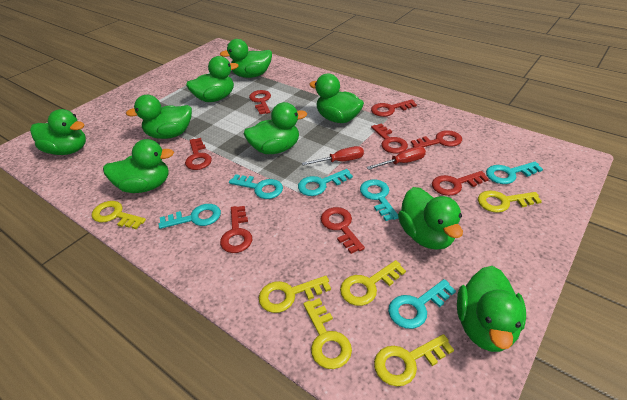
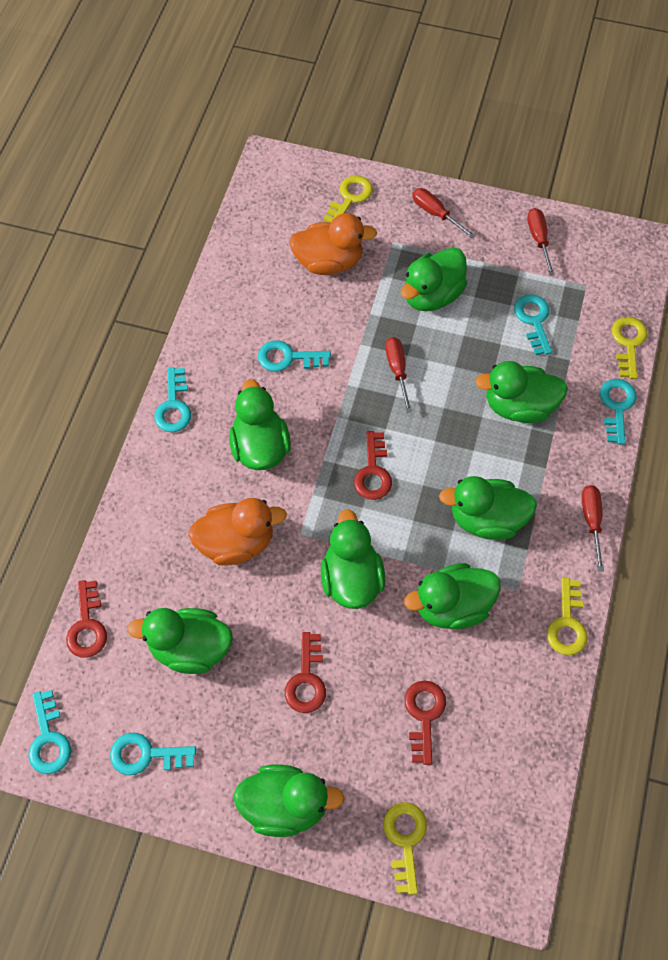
green duck: 9 -> 8
orange duck: 0 -> 2
red key: 8 -> 4
red screwdriver: 2 -> 4
yellow key: 6 -> 4

